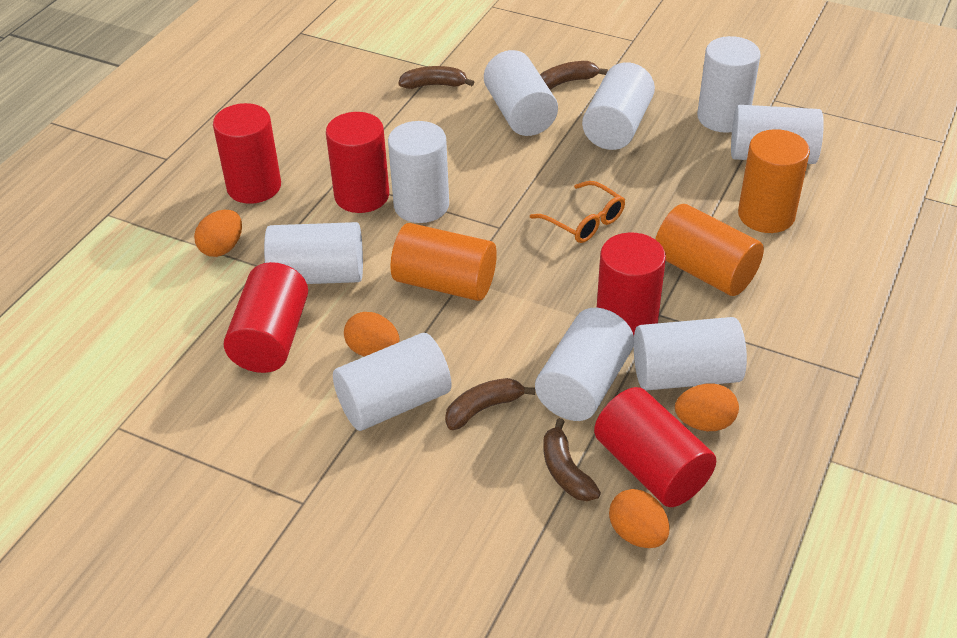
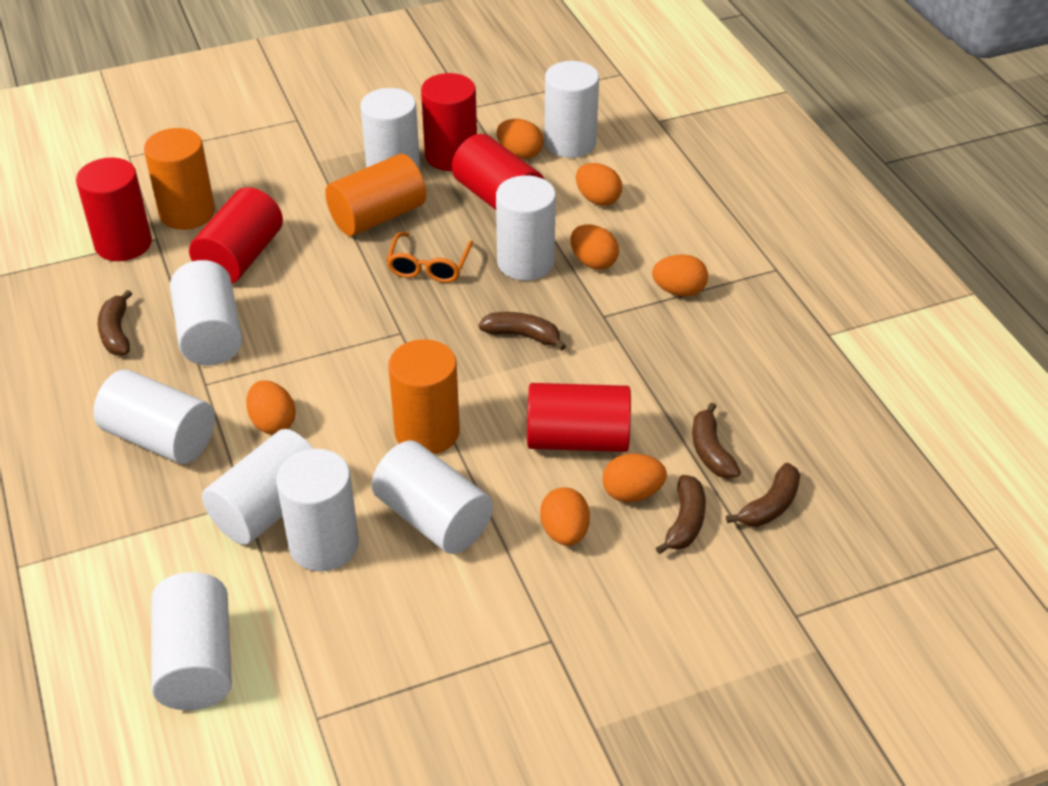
brown banana: 4 -> 5
orange egg: 4 -> 7

